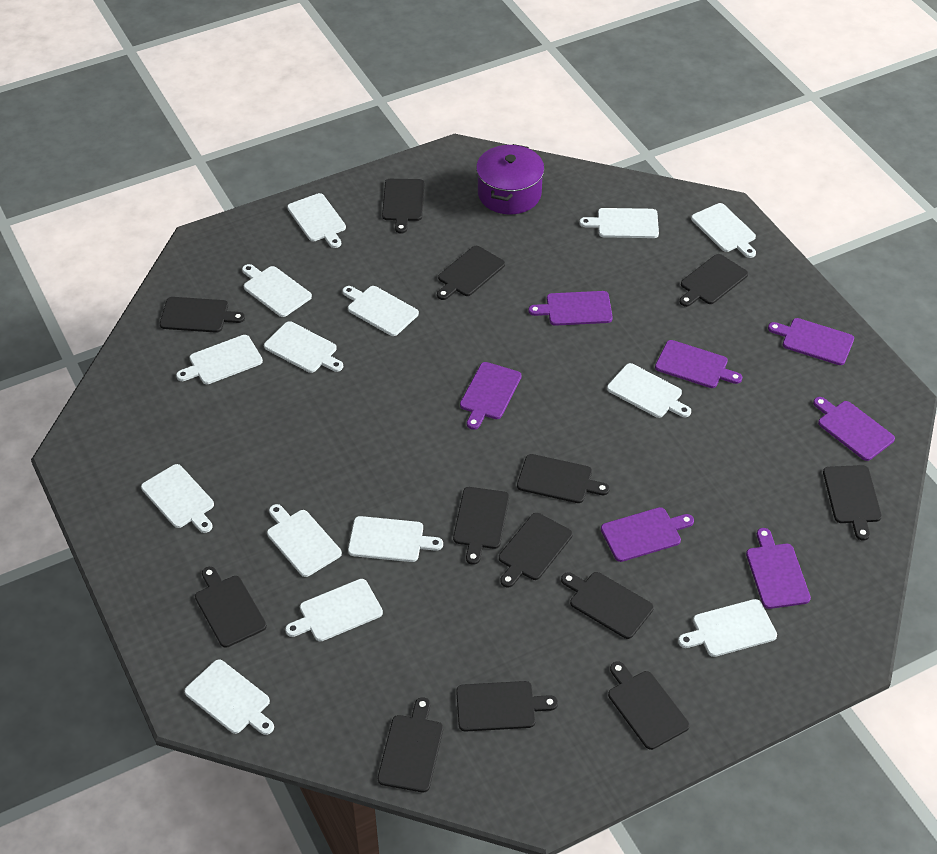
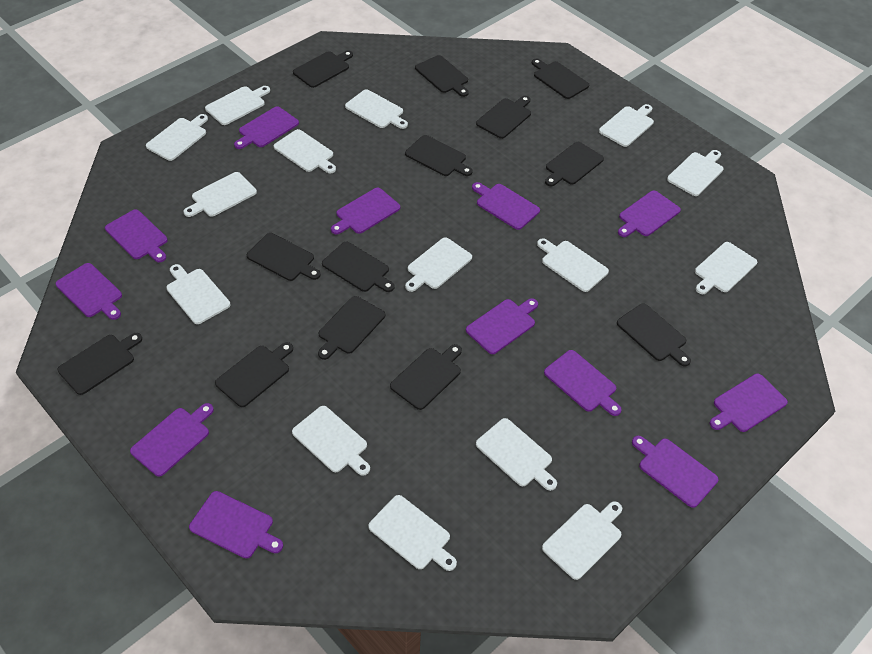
purple cutting board: 7 -> 12
purple pot: 1 -> 0
white cutting board: 14 -> 15

